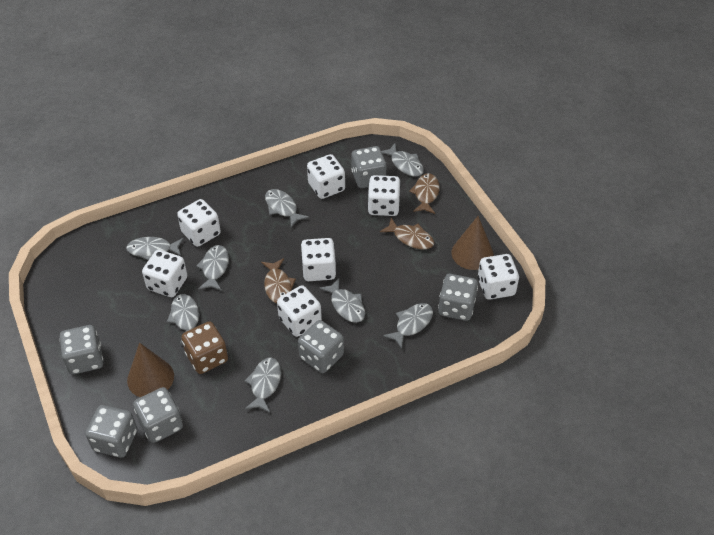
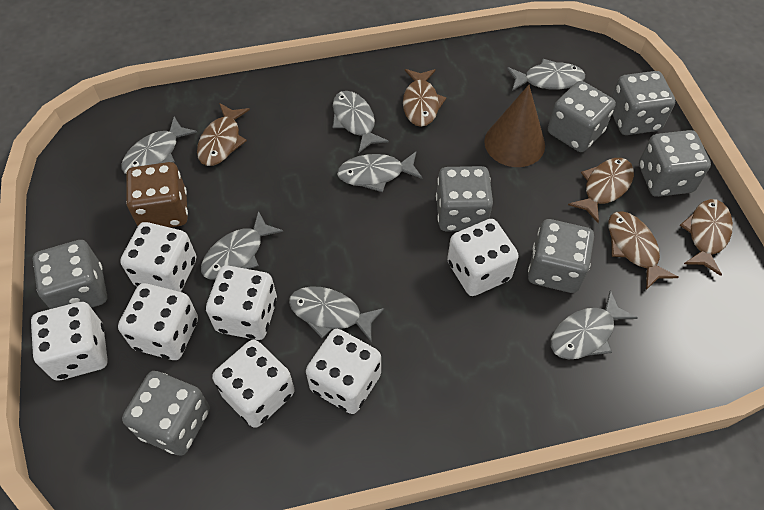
brown cone: 2 -> 1
brown fish: 3 -> 5
grey dice: 6 -> 7
grey fish: 8 -> 7

